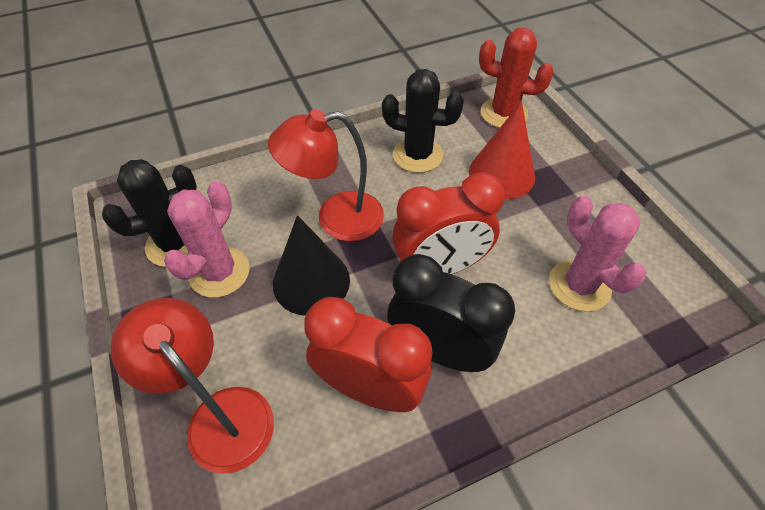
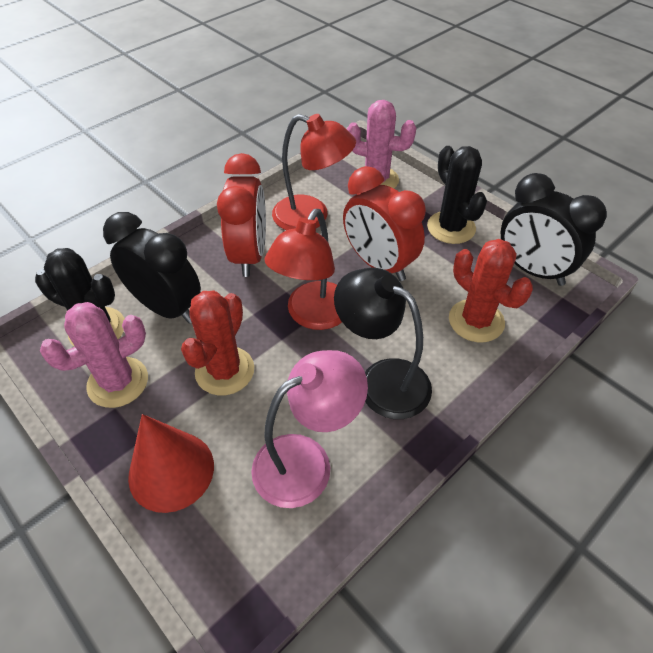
black clock: 1 -> 2
black cone: 1 -> 0
black lamp: 0 -> 1
pink lamp: 0 -> 1
red cactus: 1 -> 2

